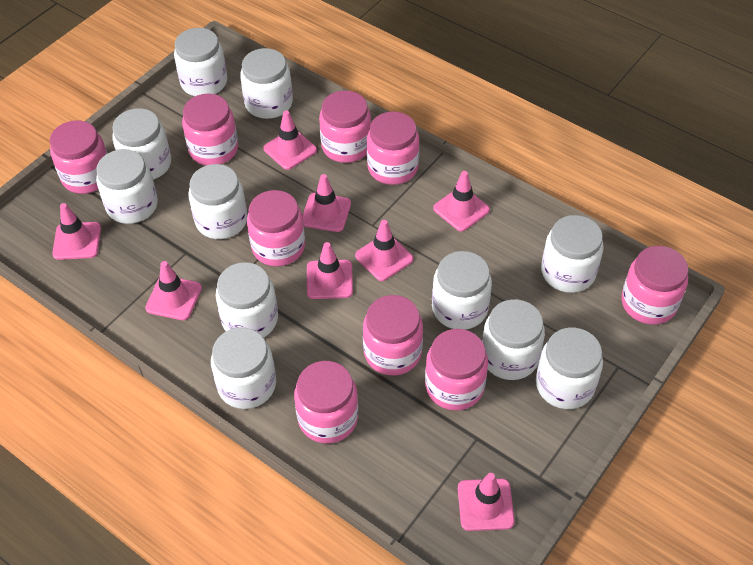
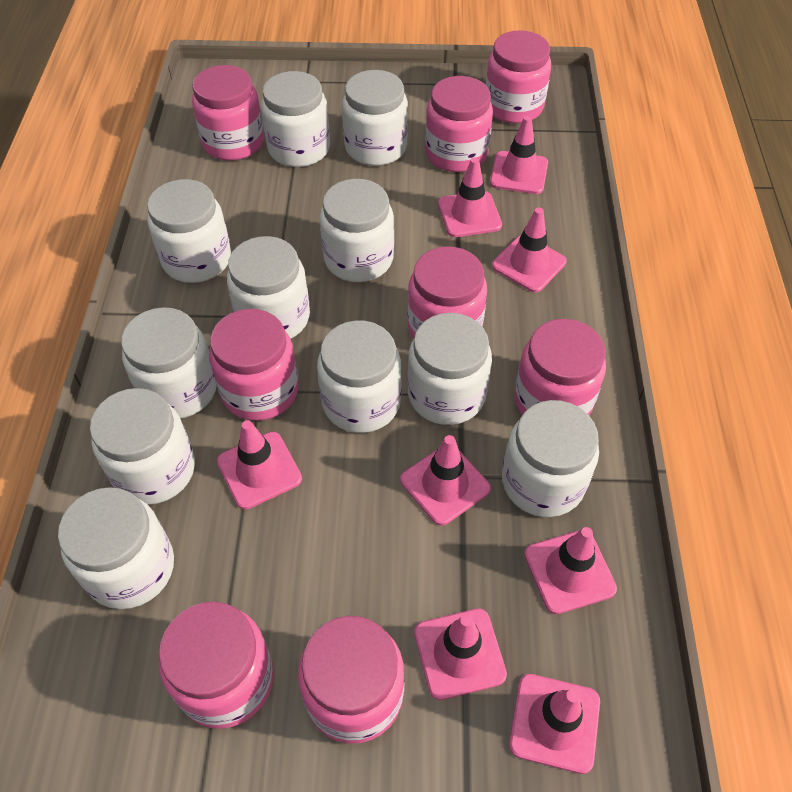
pink jar: 9 -> 8

